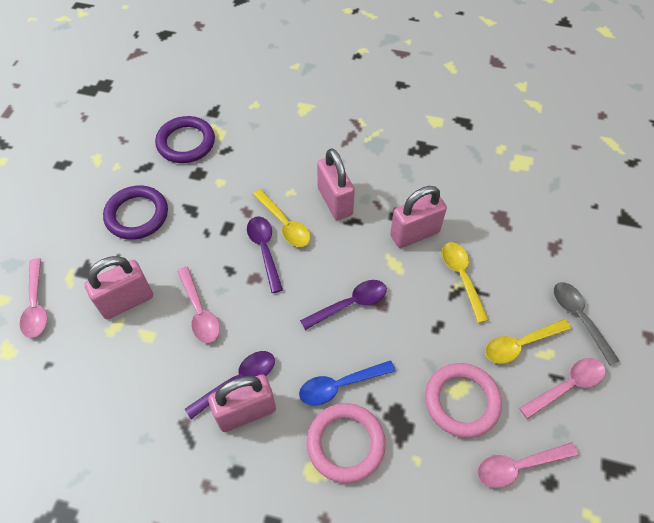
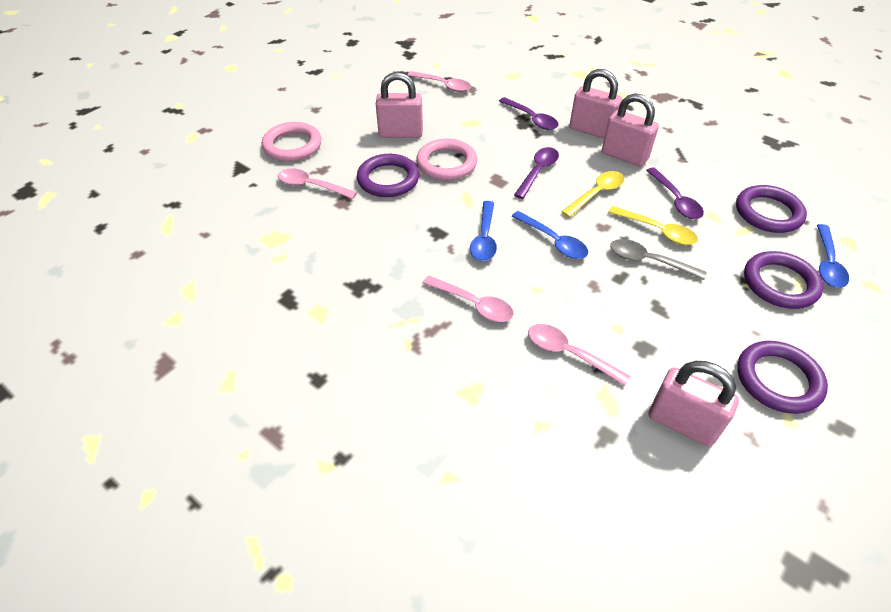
blue spoon: 1 -> 3
purple ring: 2 -> 4
yellow spoon: 3 -> 2

